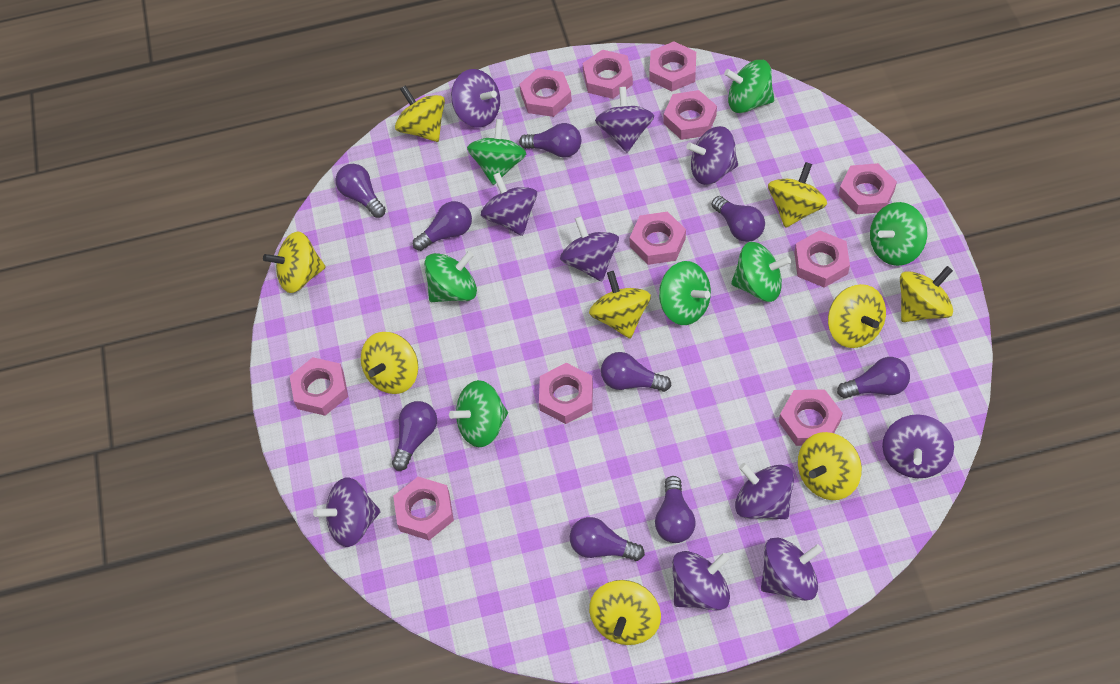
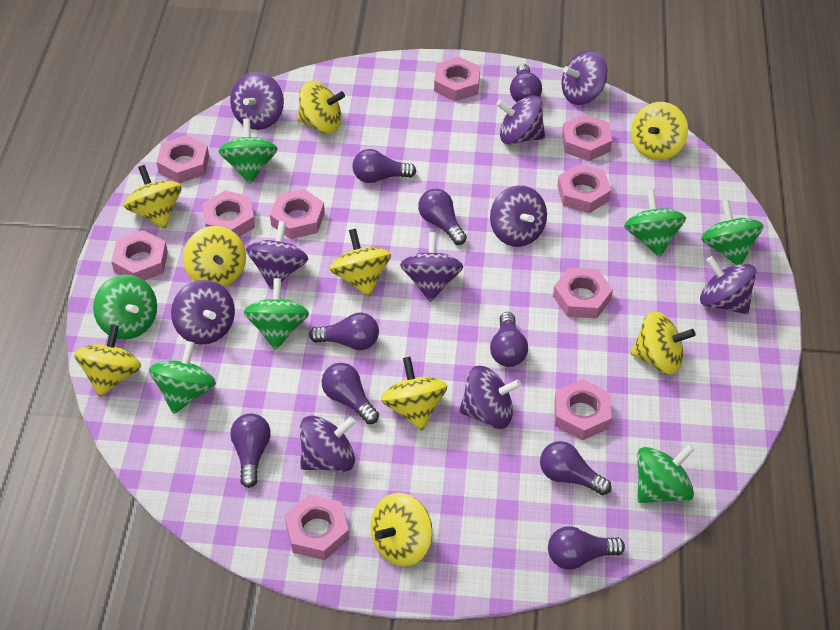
pink nut: 11 -> 10

